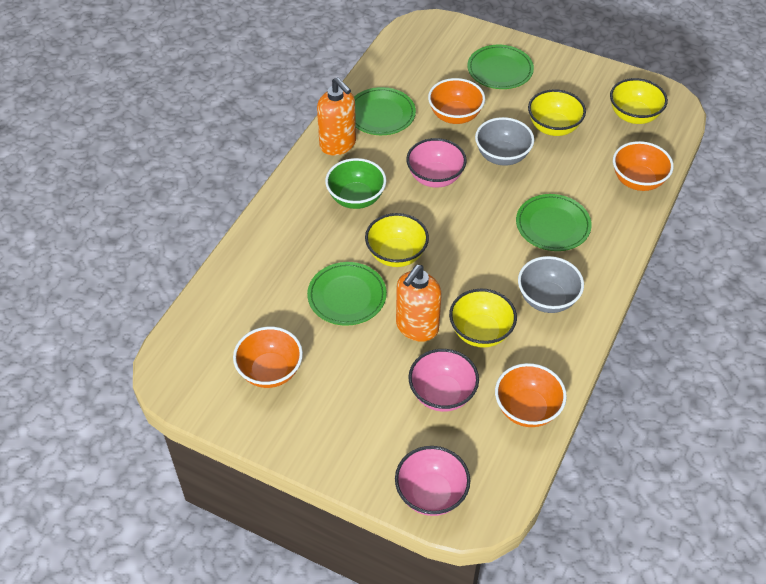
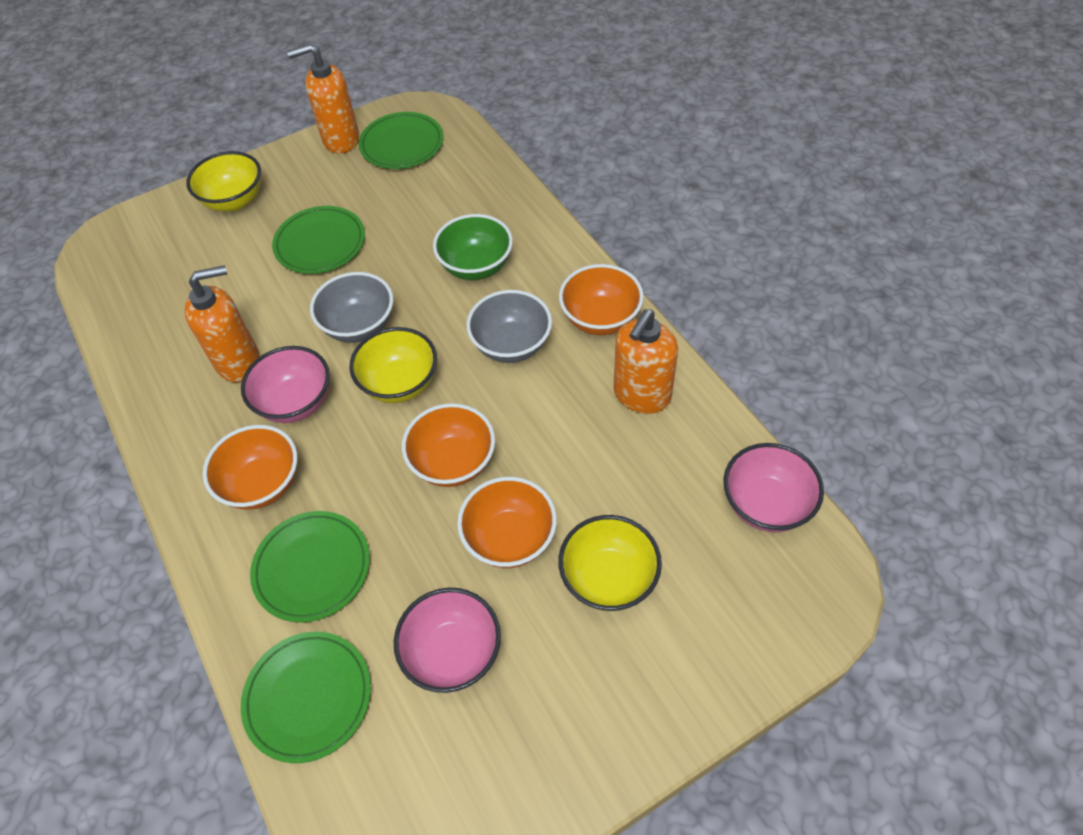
orange soap dispenser: 2 -> 3
yellow bowl: 4 -> 3

